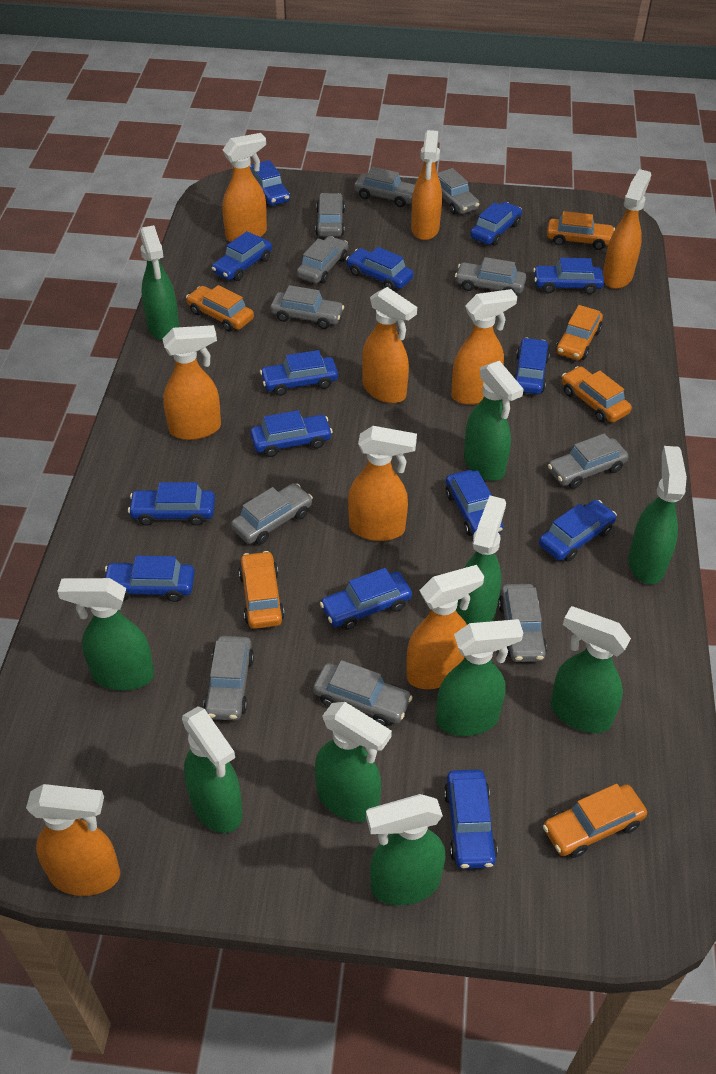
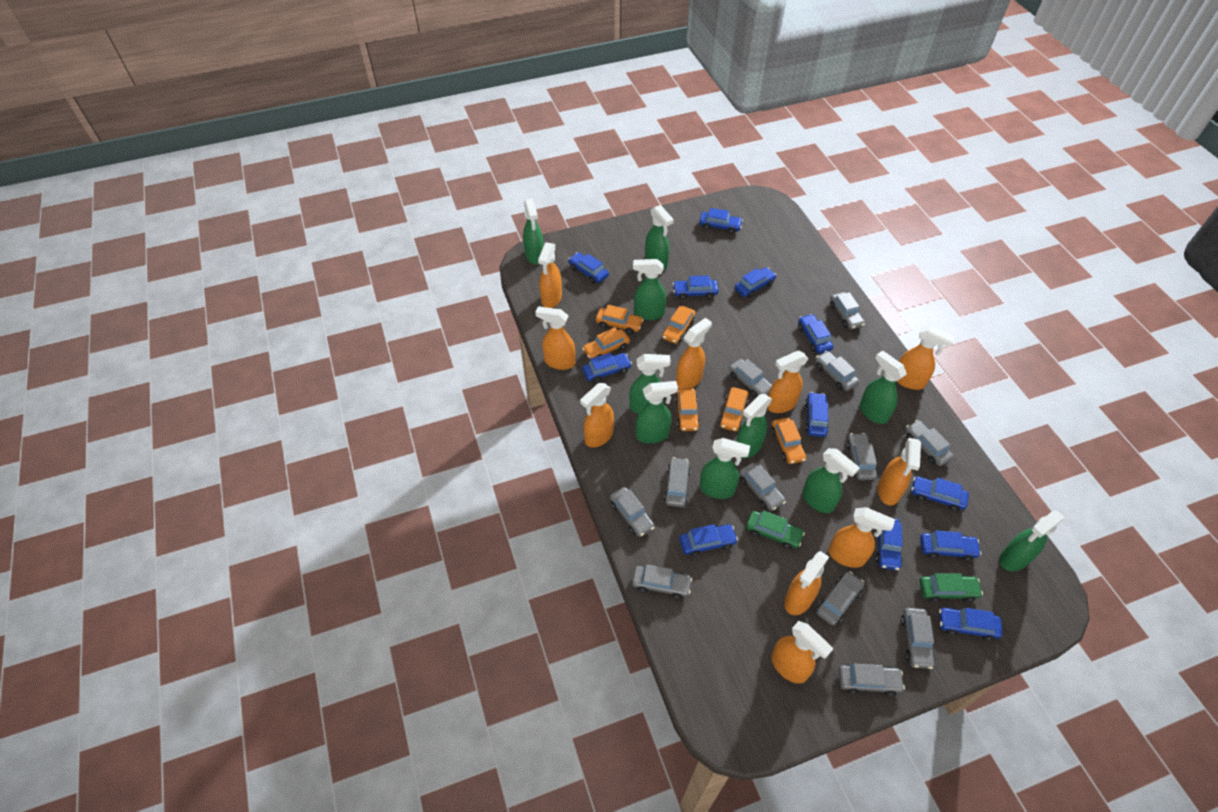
blue car: 14 -> 12
green car: 0 -> 2
grey car: 11 -> 12
orange spray bottle: 9 -> 10

